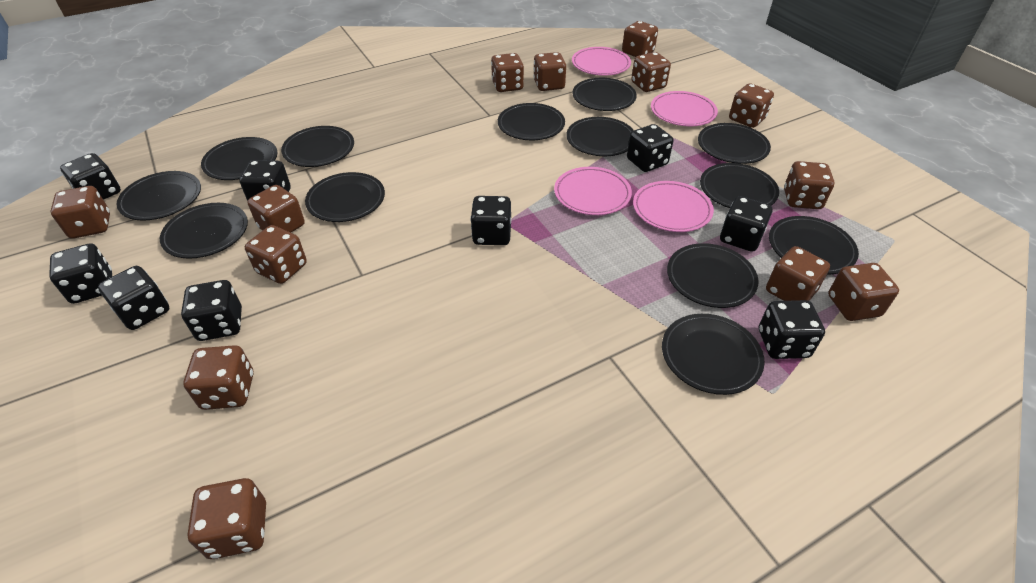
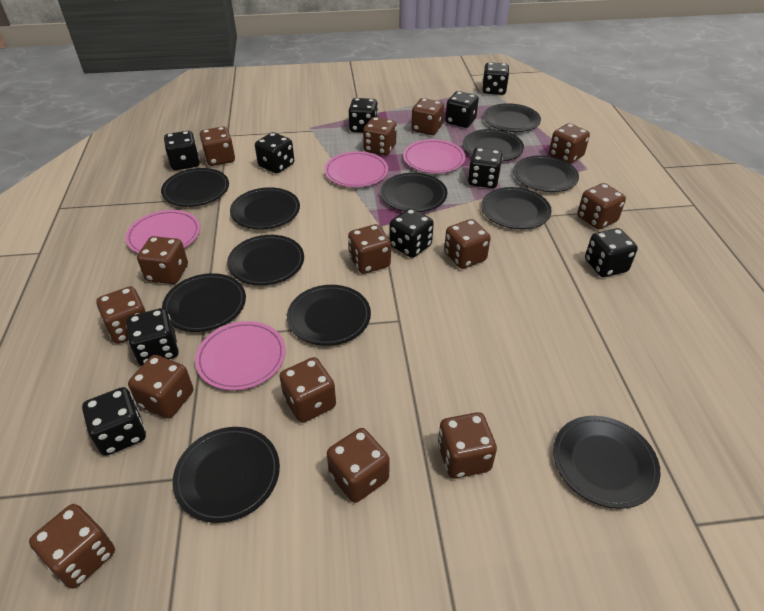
black dice: 9 -> 10
black plate: 13 -> 12
brown dice: 13 -> 14

